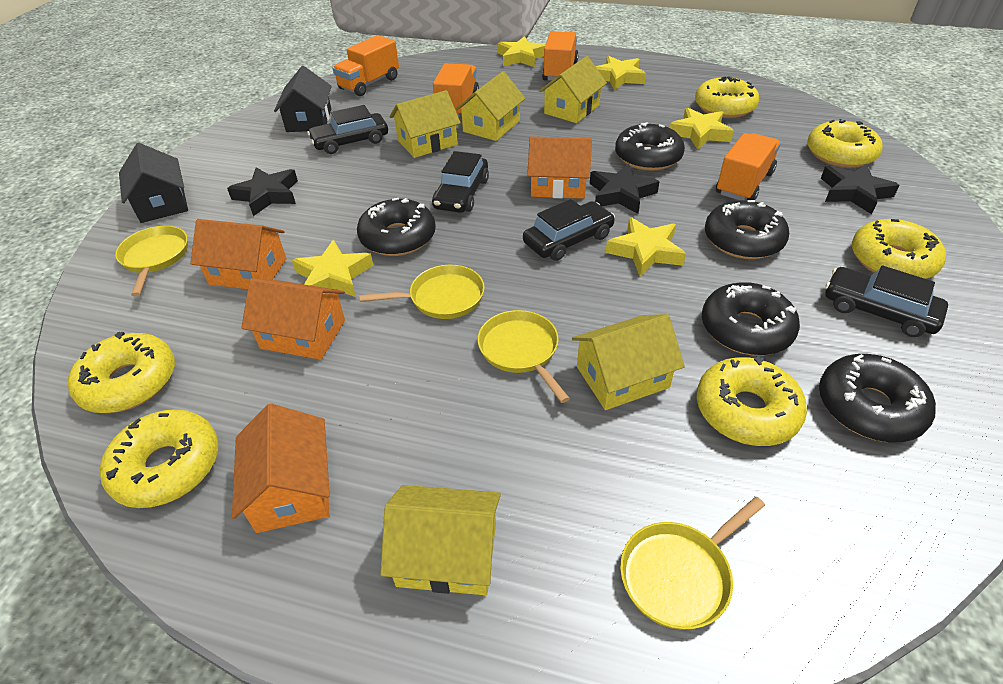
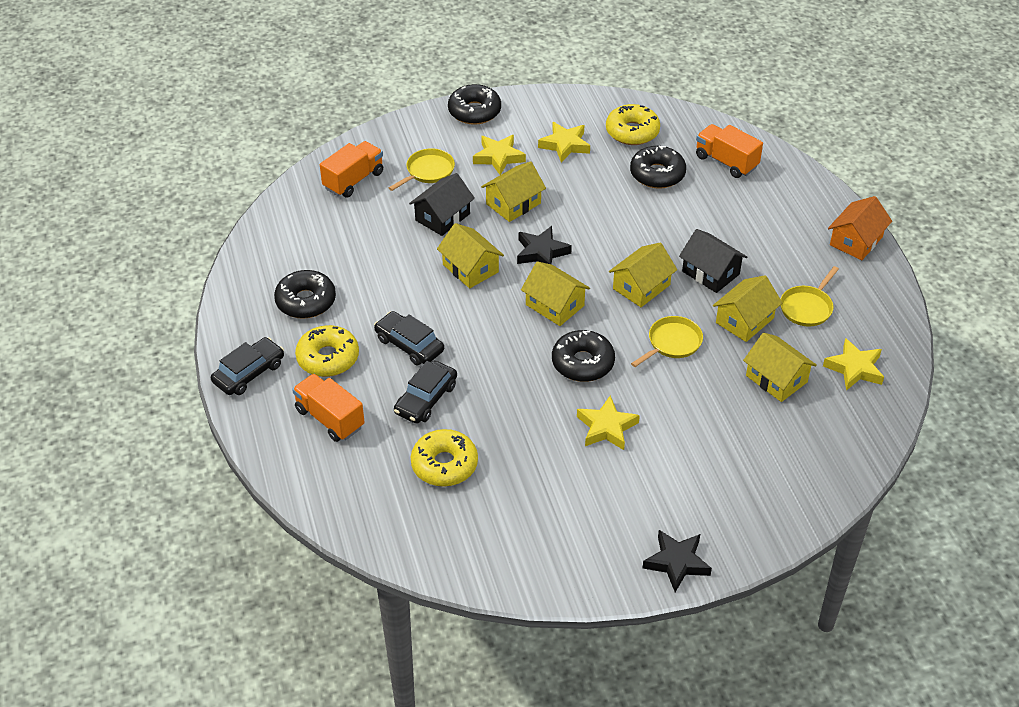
black car: 4 -> 3
black donut: 5 -> 4
black star: 3 -> 2
orange house: 4 -> 1
orange truck: 4 -> 3
yellow donut: 6 -> 3
yellow house: 5 -> 6
yellow pan: 4 -> 3
yellow star: 5 -> 4

